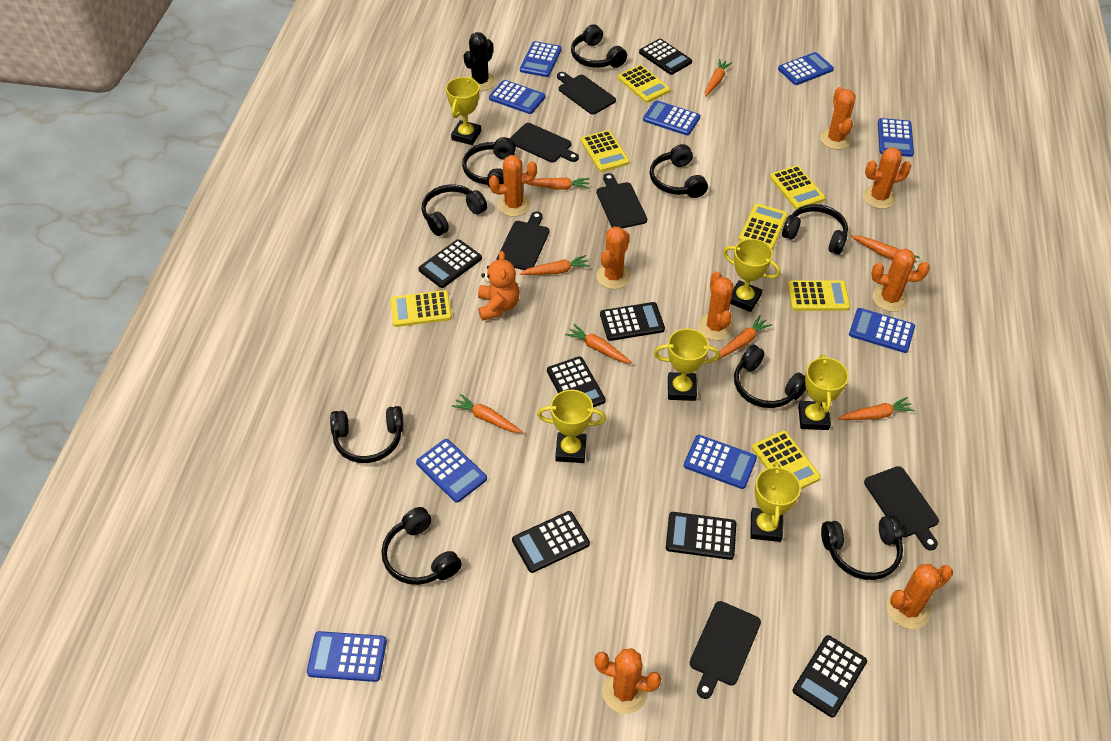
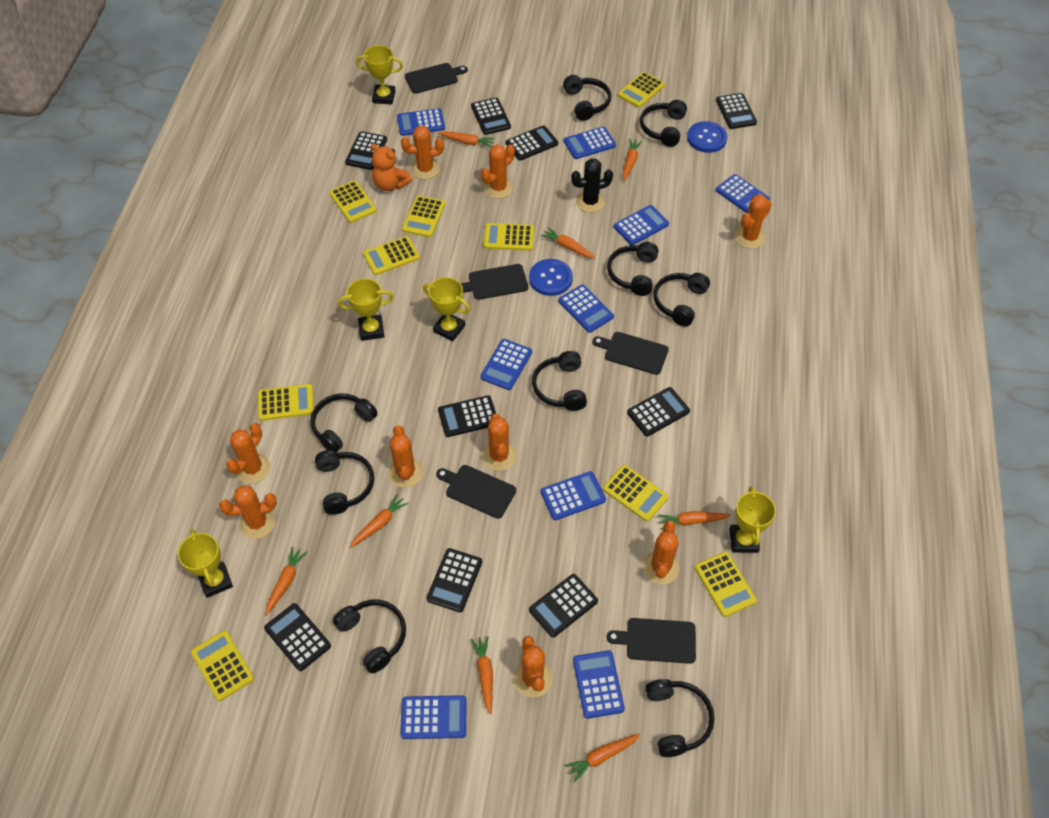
black calculator: 7 -> 9
black cutting board: 6 -> 5
blue button: 0 -> 2
orange cactus: 8 -> 9
yellow calculator: 7 -> 9
yellow trophy: 6 -> 5

